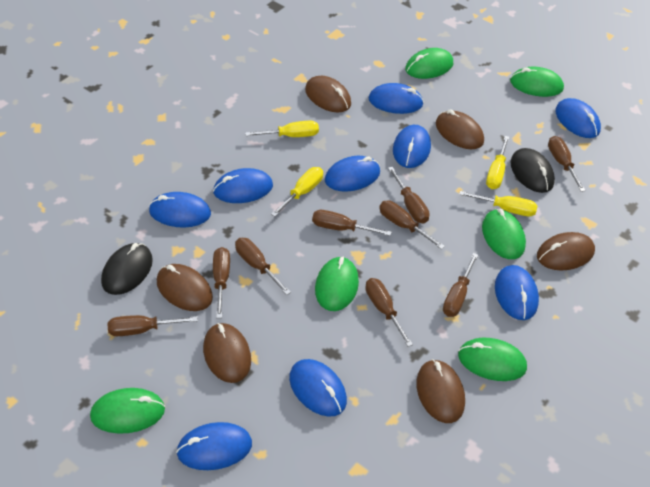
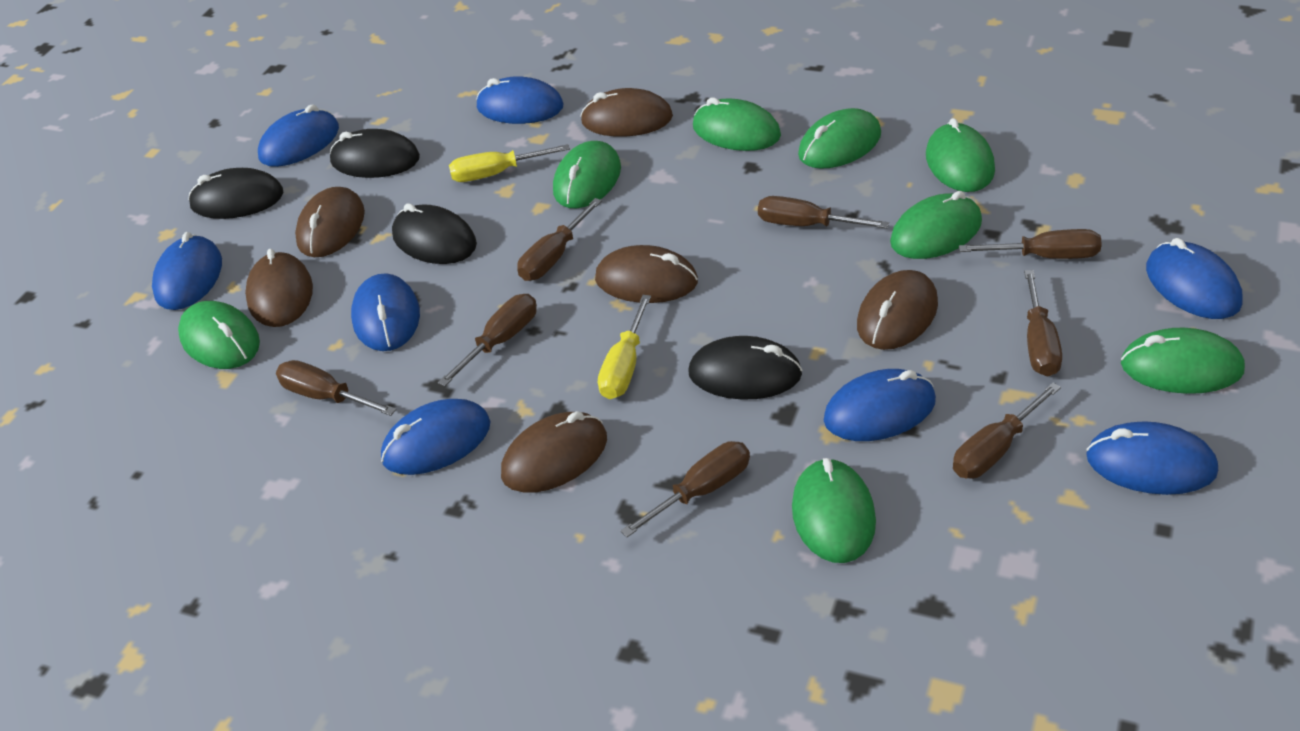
black mouse: 2 -> 4
blue mouse: 9 -> 8
brown screwdriver: 9 -> 8
green mouse: 6 -> 8
yellow screwdriver: 4 -> 2

